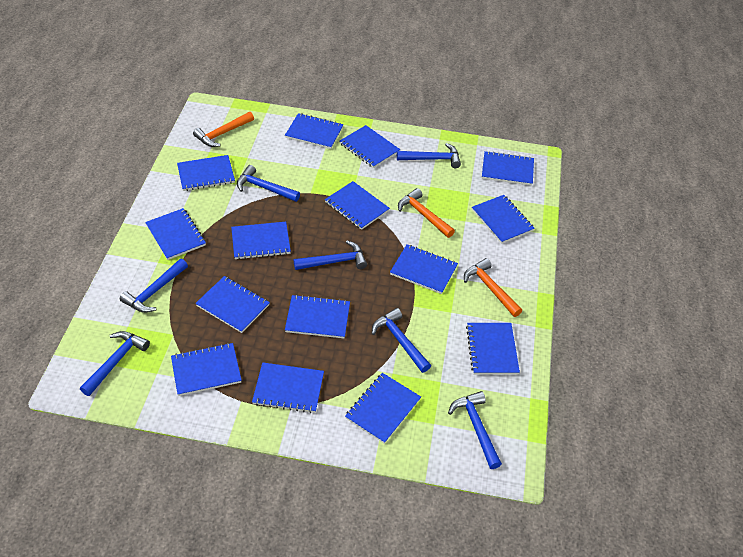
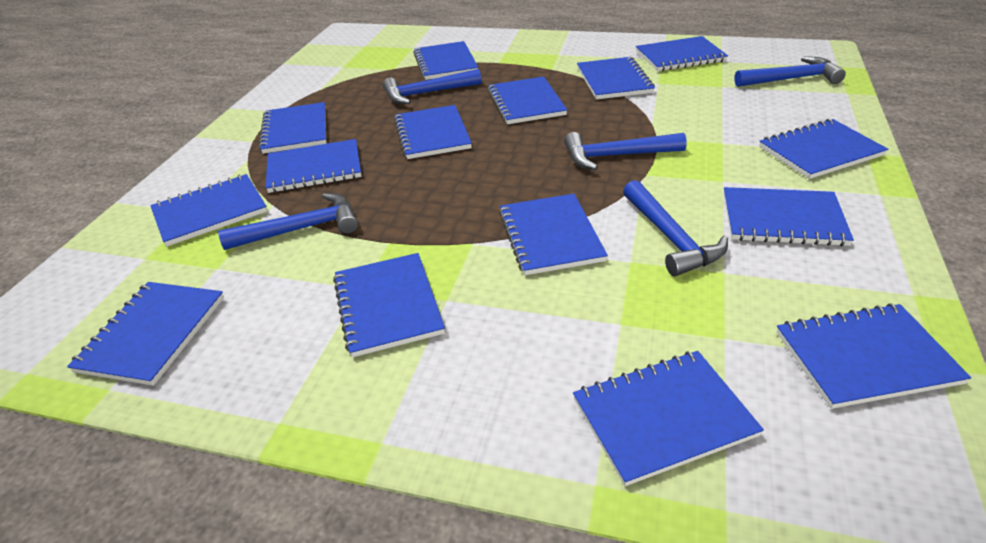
blue hammer: 7 -> 5
orange hammer: 3 -> 0

